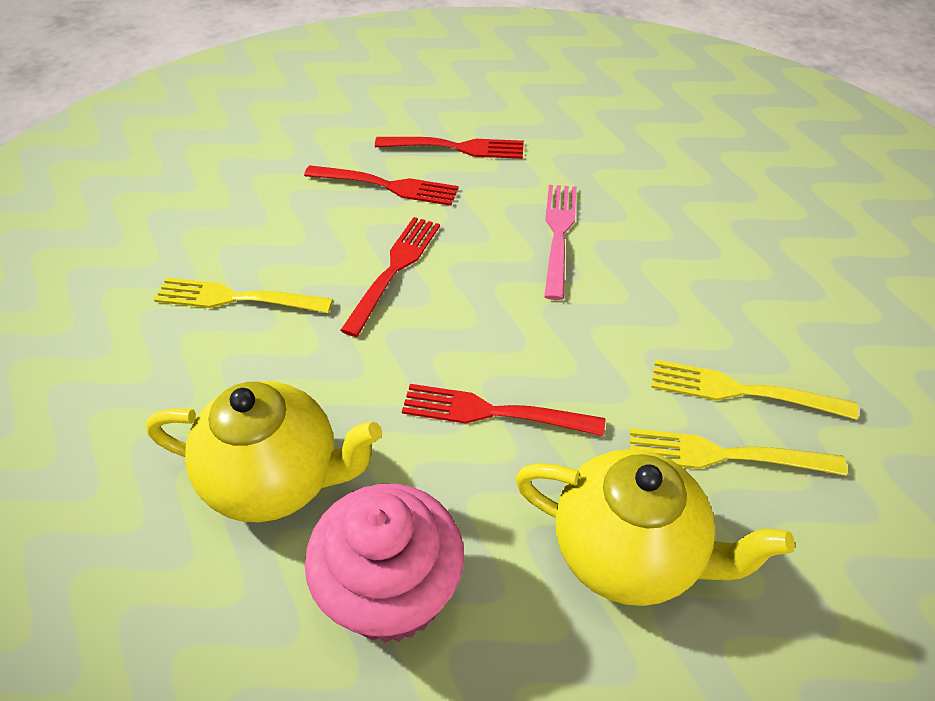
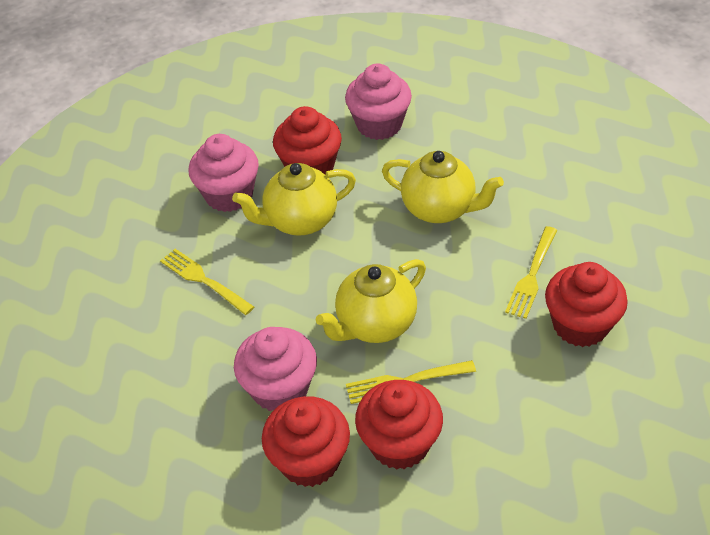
pink cupcake: 1 -> 3
pink fork: 1 -> 0
red cupcake: 0 -> 4
red fork: 4 -> 0
yellow teapot: 2 -> 3

